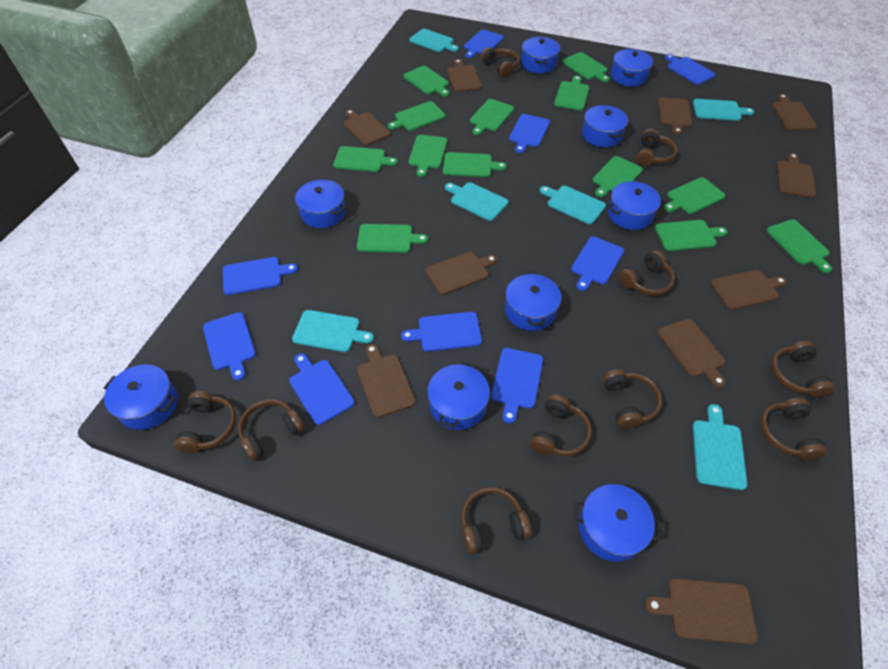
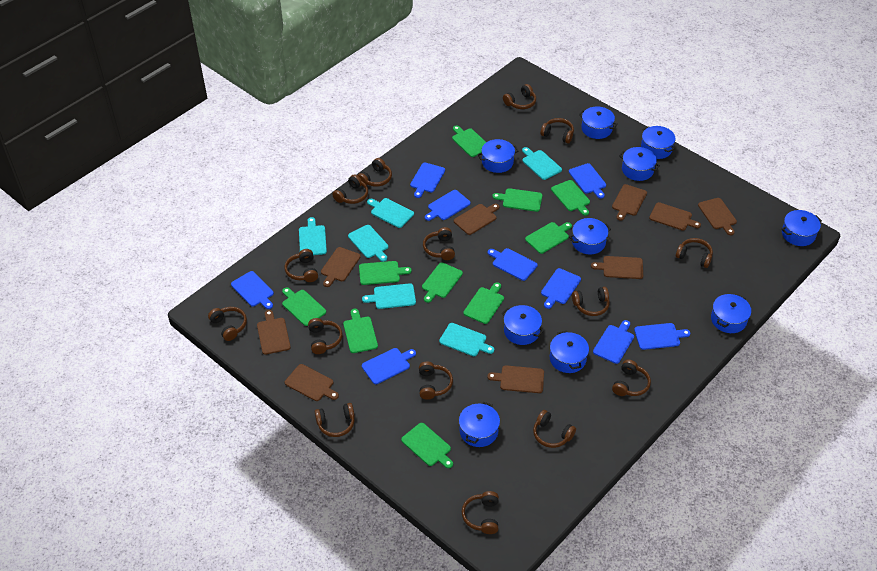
blue pot: 9 -> 10
brown cutting board: 10 -> 9
brown headphones: 10 -> 15
green cutting board: 13 -> 10

